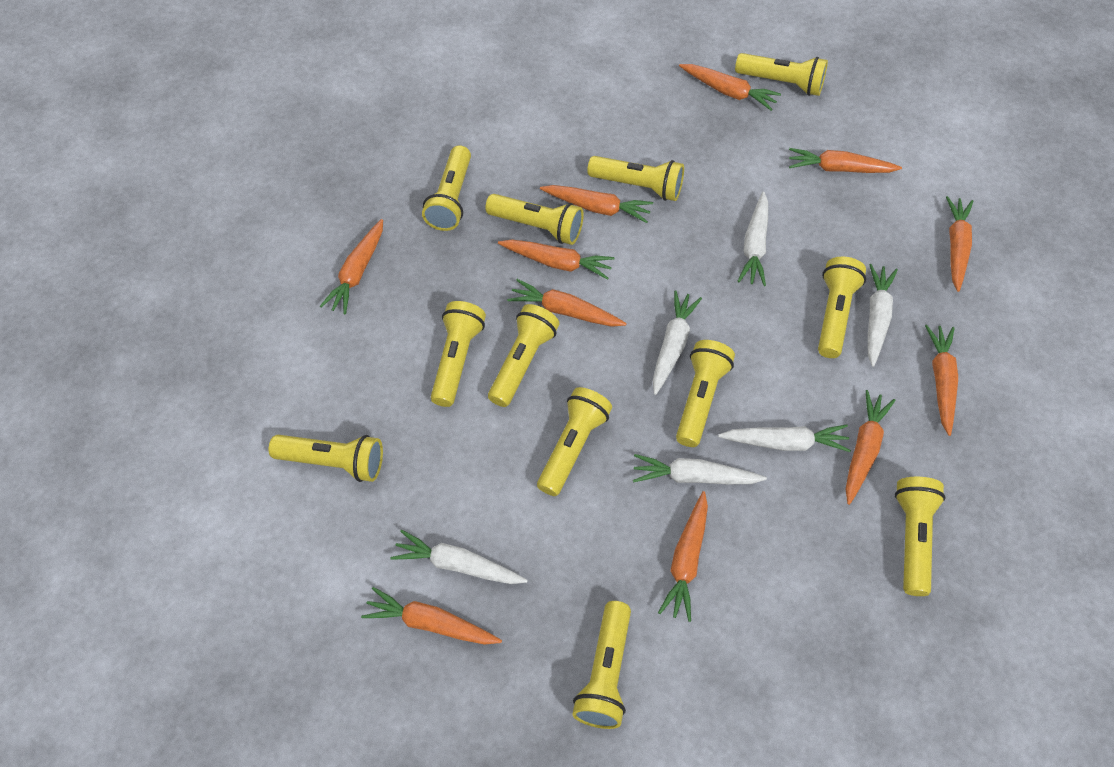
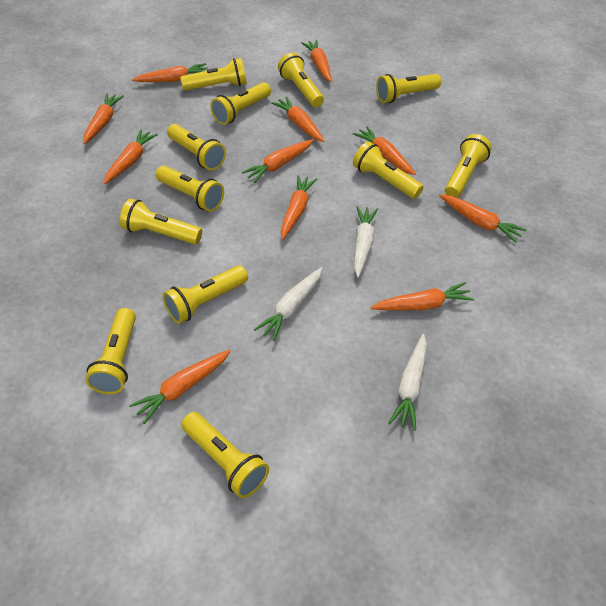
white carrot: 6 -> 3

